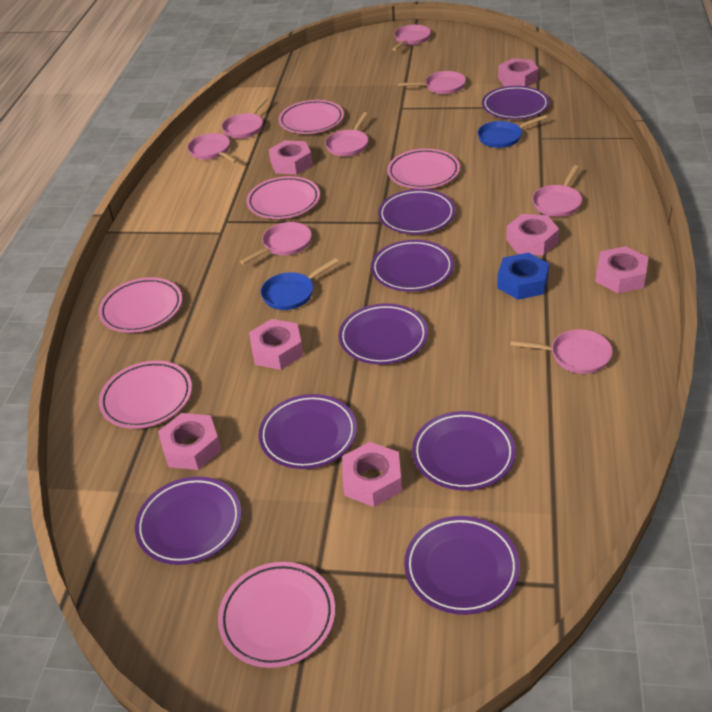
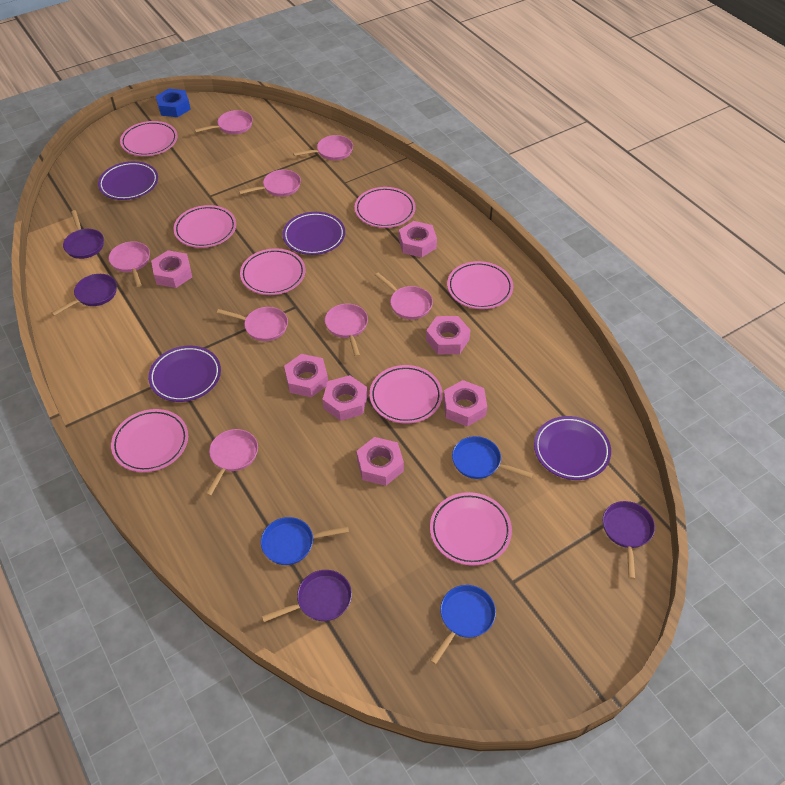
blue pan: 2 -> 3
pink plate: 6 -> 8
purple pan: 0 -> 4
purple plate: 8 -> 4

